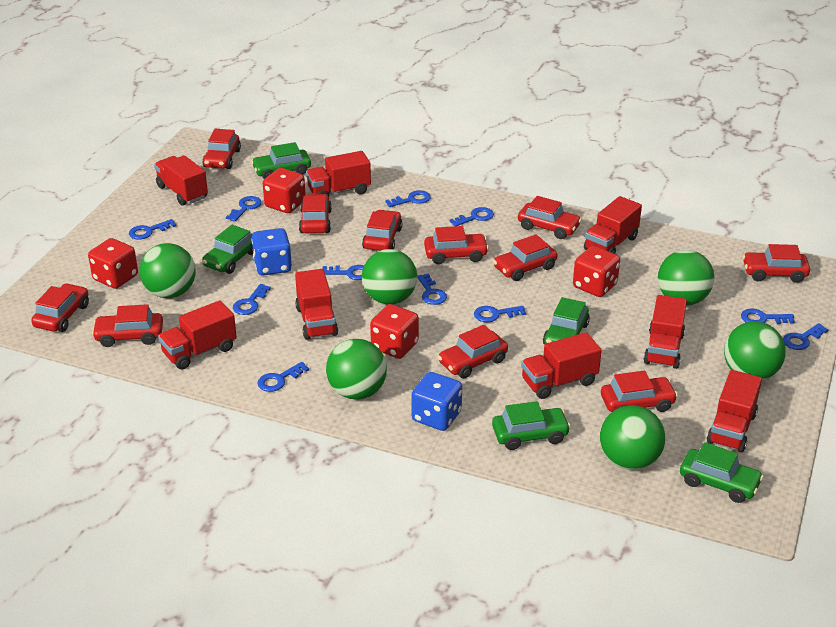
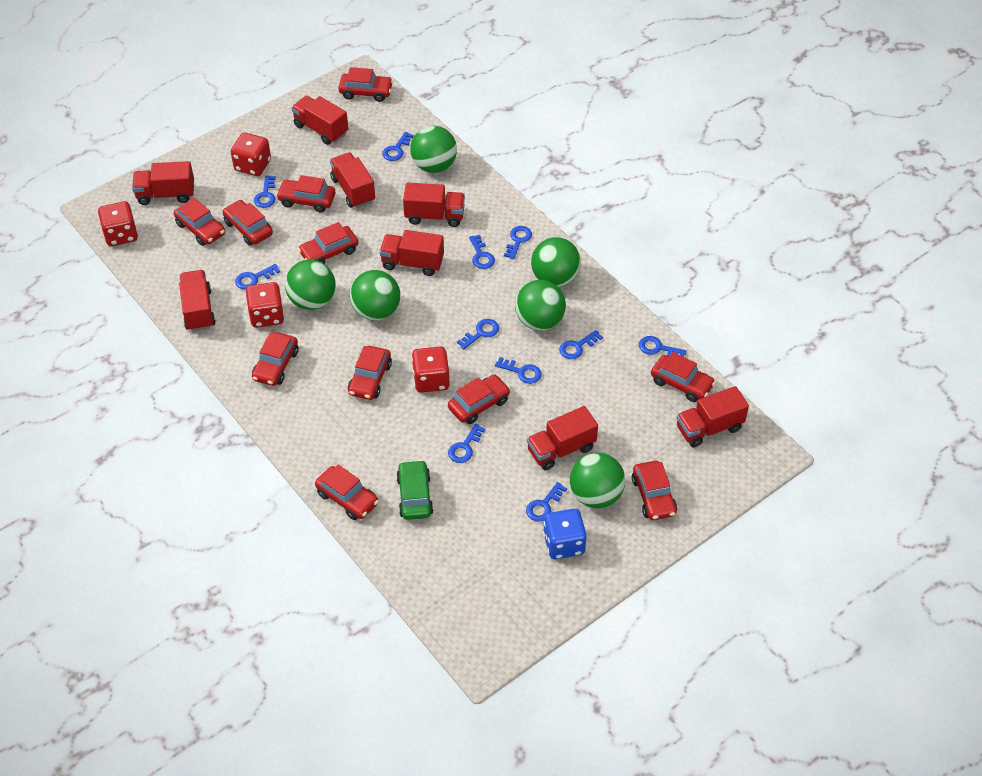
blue dice: 2 -> 1
green car: 5 -> 1

